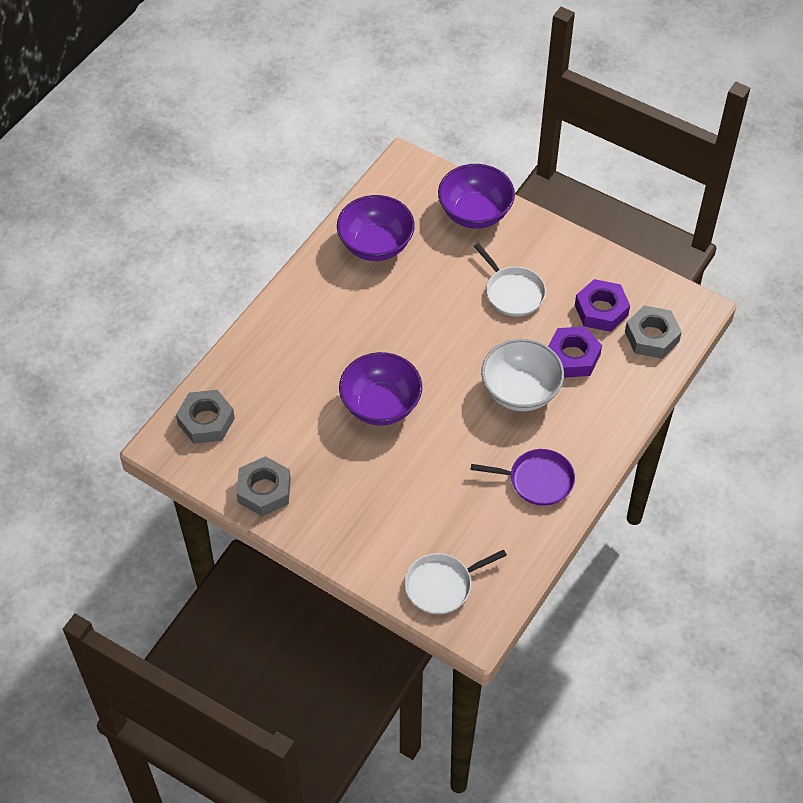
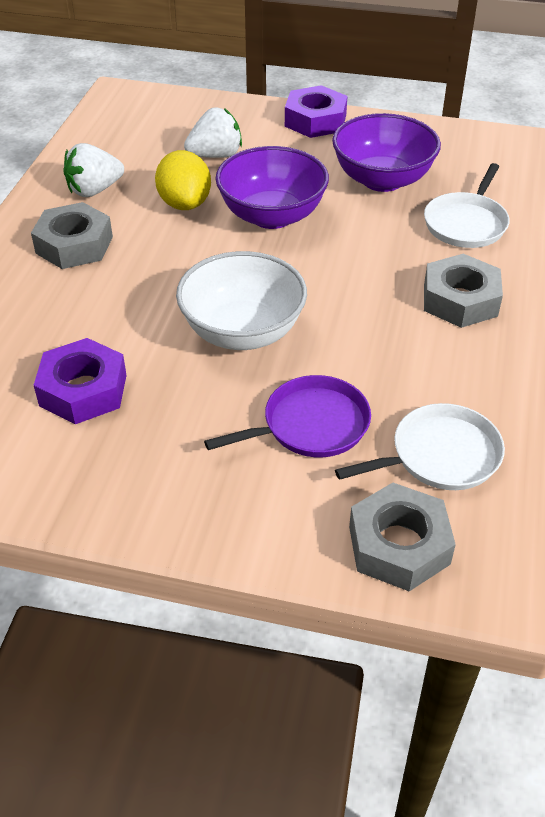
purple bowl: 3 -> 2
white strawberry: 0 -> 2
yellow lemon: 0 -> 1

